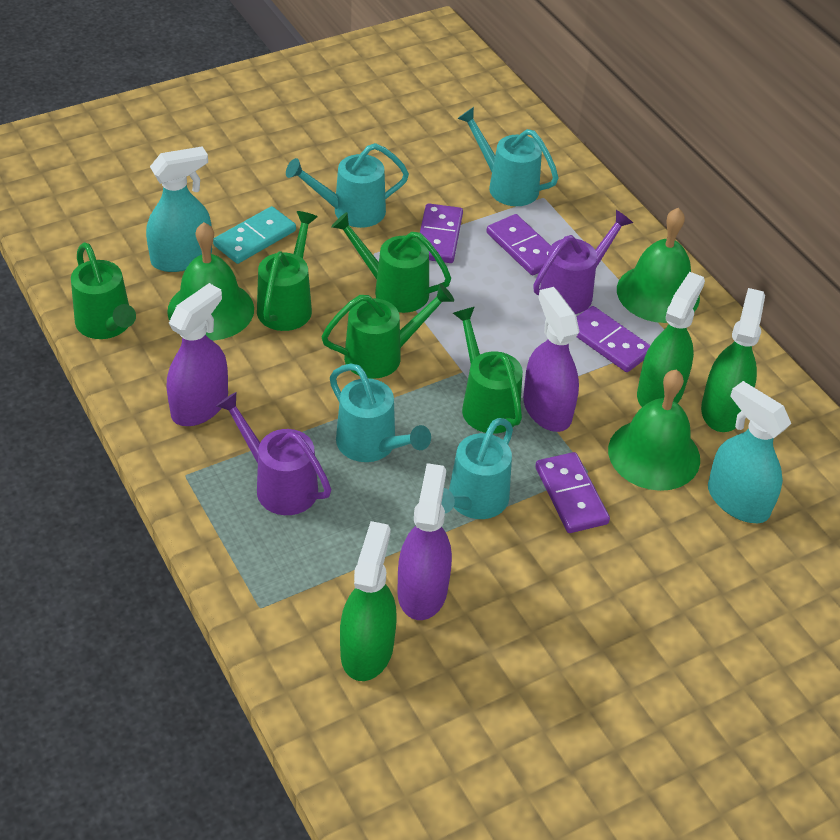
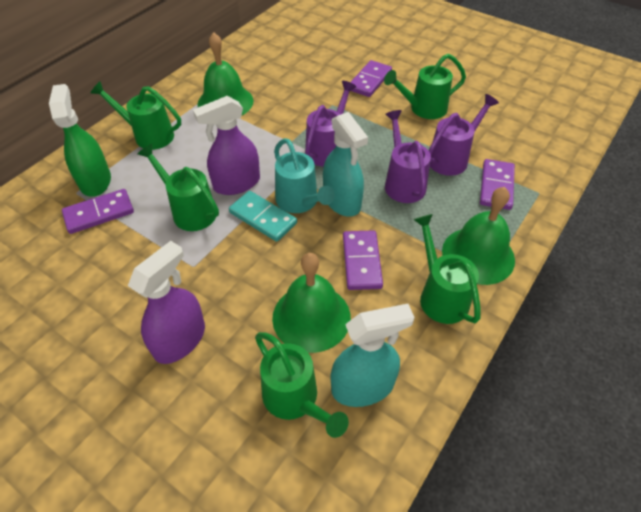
green spray bottle: 3 -> 1
purple spray bottle: 3 -> 2
purple watering can: 2 -> 3
turquoise watering can: 4 -> 1

